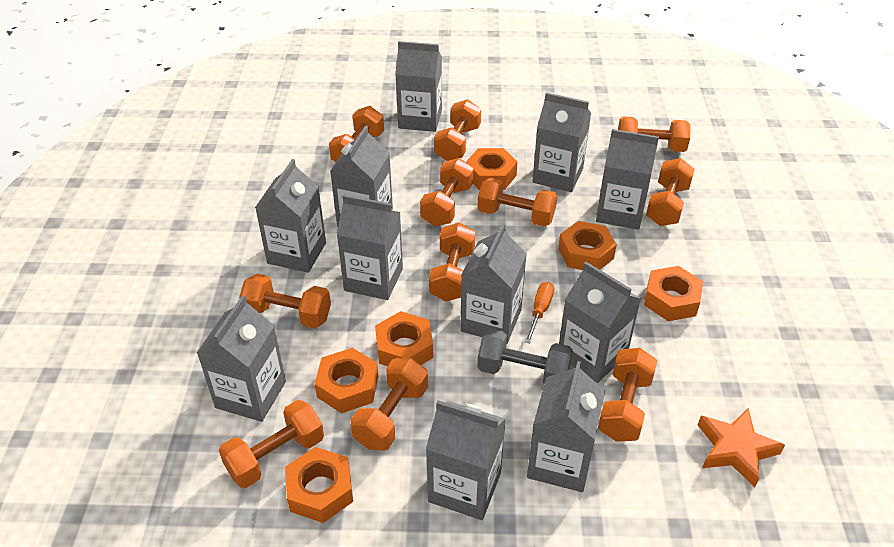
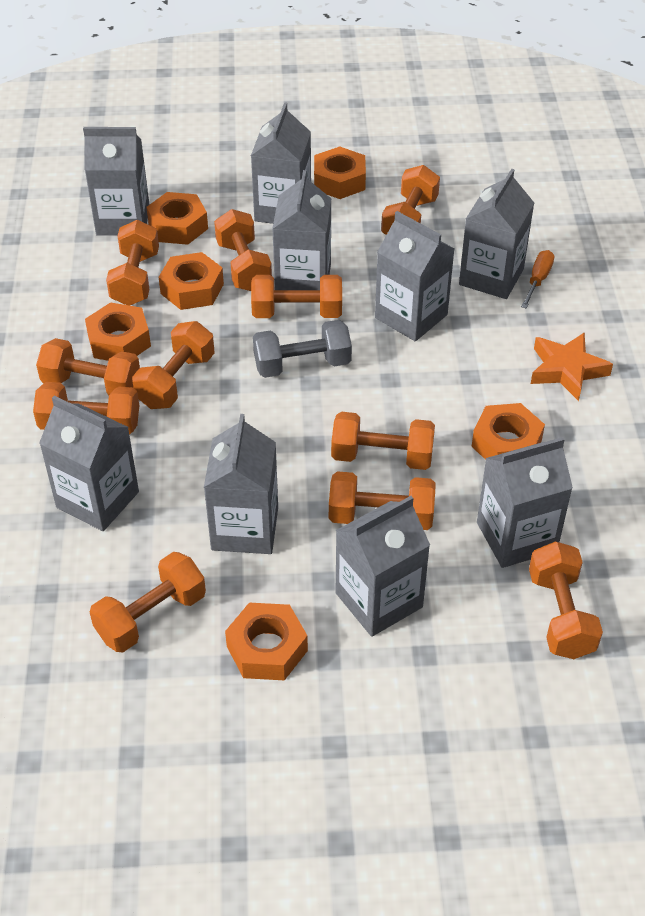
grey carton: 11 -> 9

